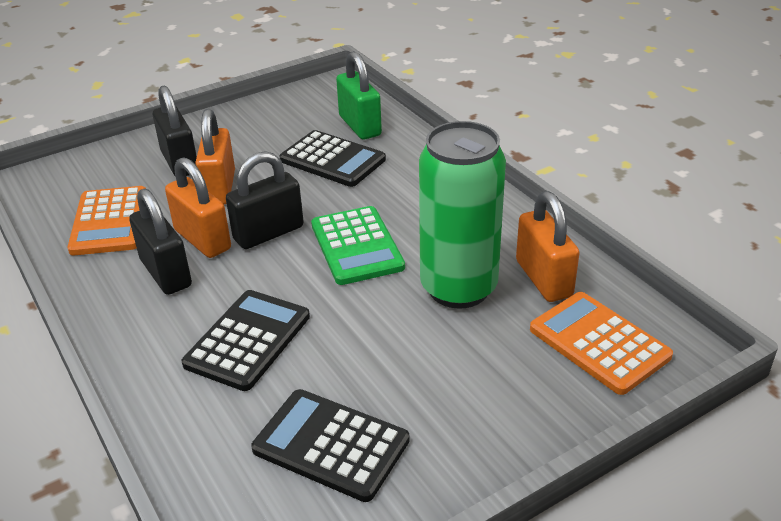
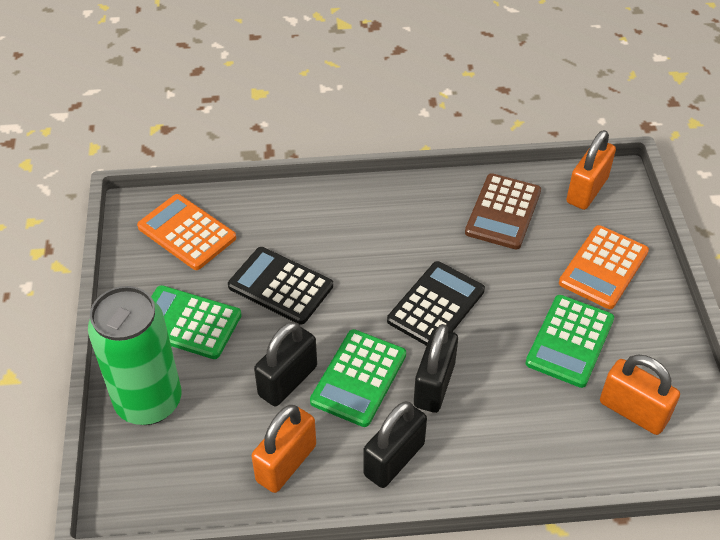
black calculator: 3 -> 2
brown calculator: 0 -> 1
green calculator: 1 -> 3
green padlock: 1 -> 0

